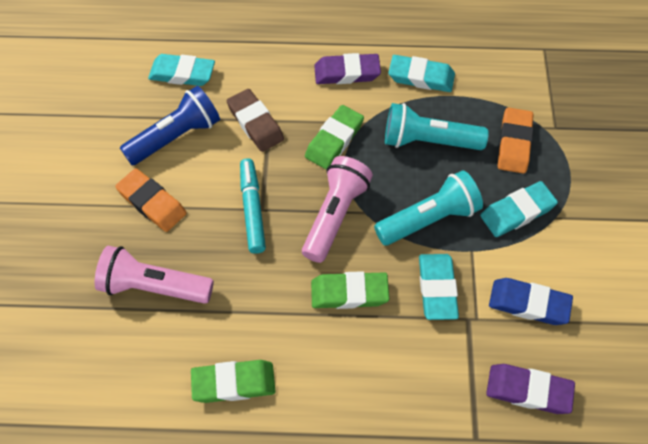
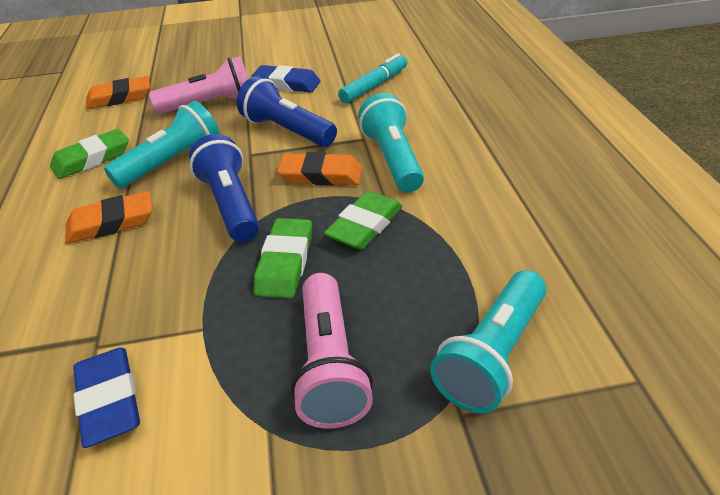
blue eraser: 1 -> 2
blue flashlight: 1 -> 2
brown eraser: 1 -> 0
orange eraser: 2 -> 3
purple eraser: 2 -> 0
turquoise eraser: 4 -> 0
turquoise flashlight: 2 -> 3

